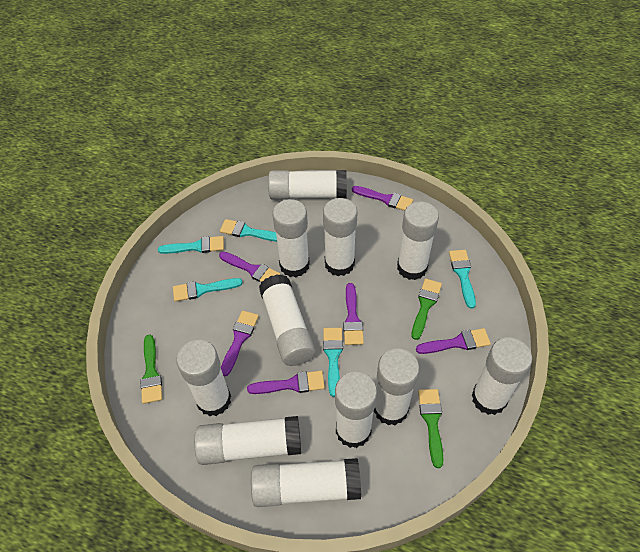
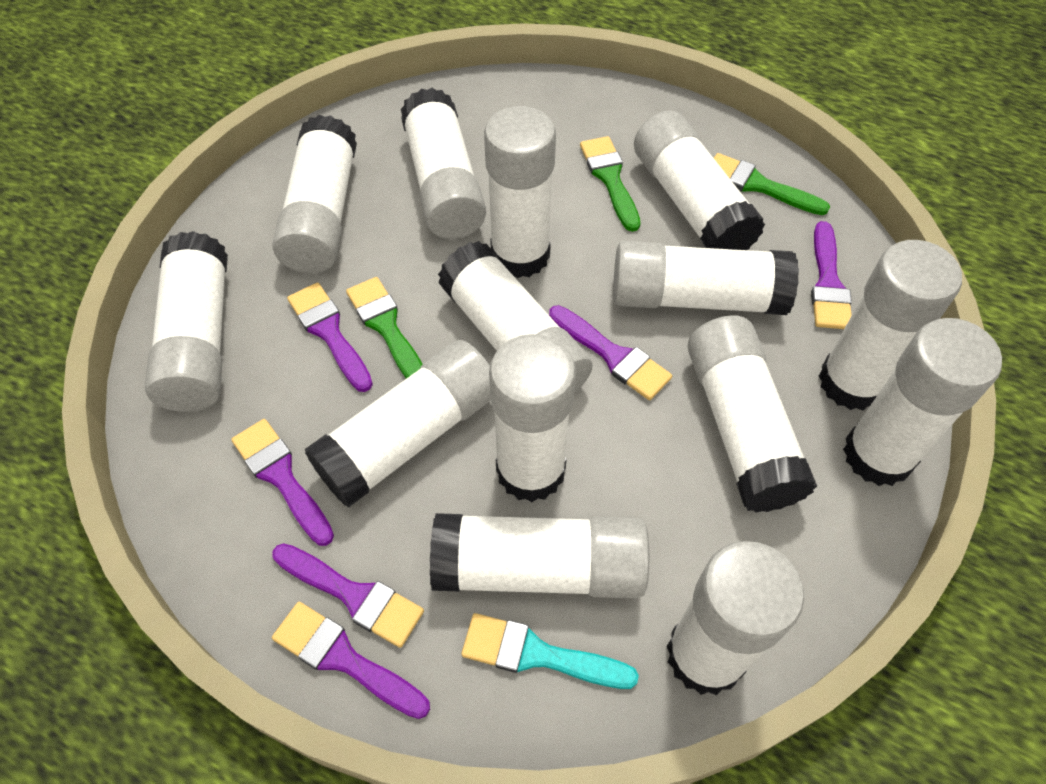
turquoise brush: 5 -> 1
white glue stick: 11 -> 14

